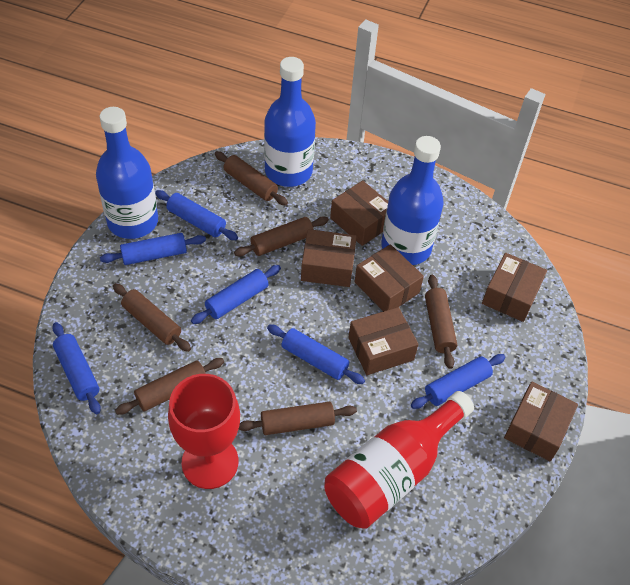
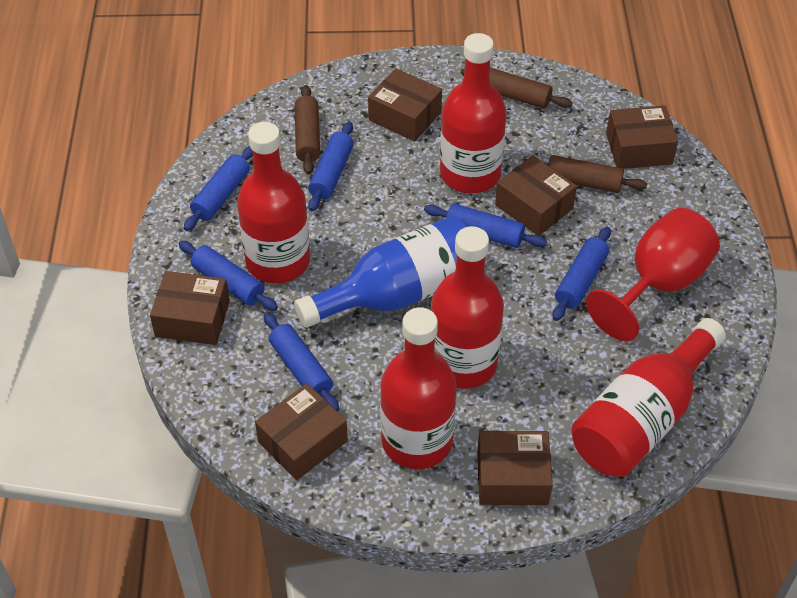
blue bottle: 3 -> 1
brown rolling pin: 6 -> 3
red bottle: 1 -> 5

